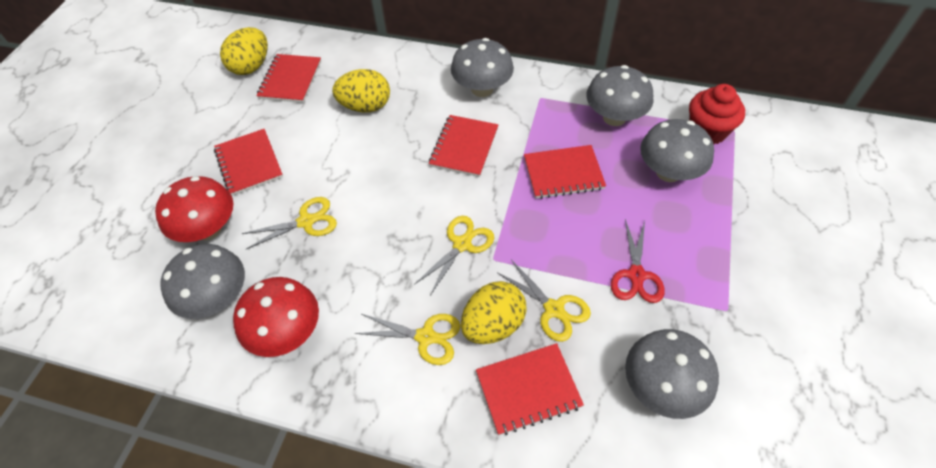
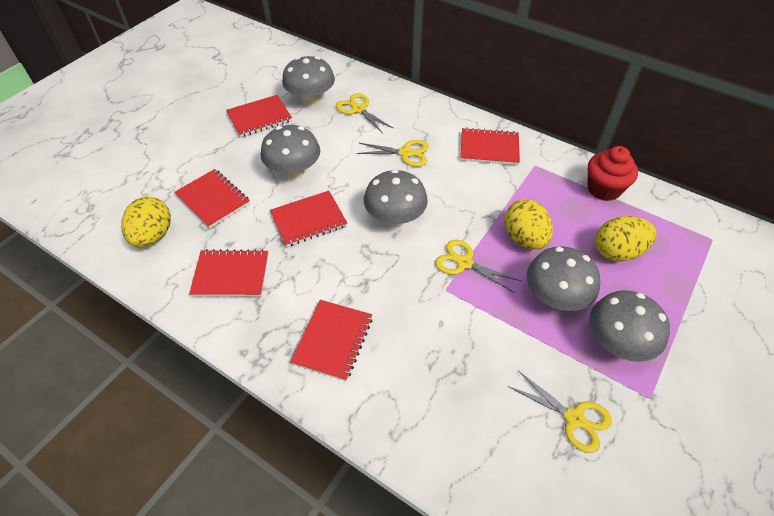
red mushroom: 2 -> 0
red notebook: 5 -> 6
red scissors: 1 -> 0

